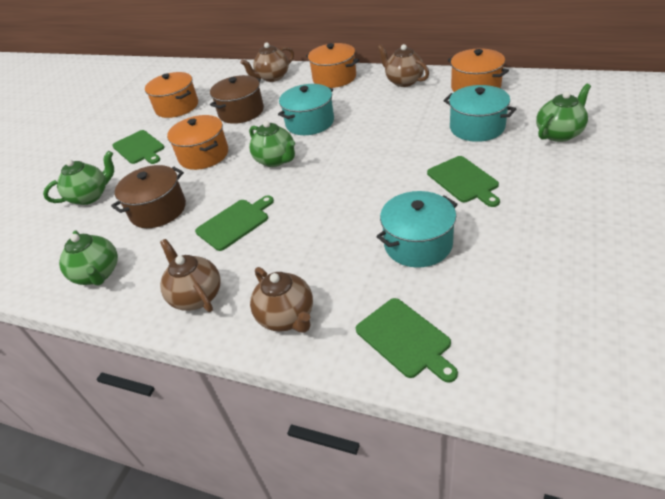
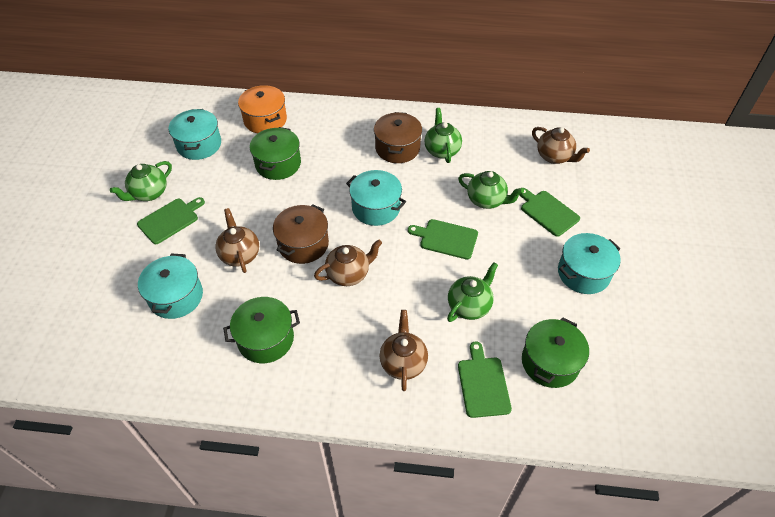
green pot: 0 -> 3
orange pot: 4 -> 1
turquoise pot: 3 -> 4

